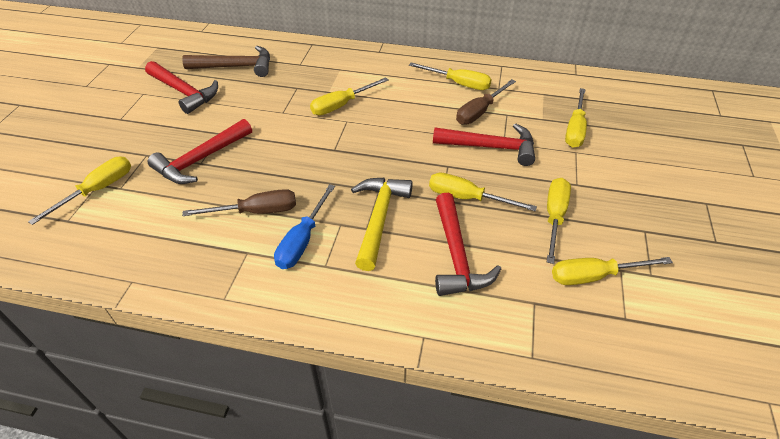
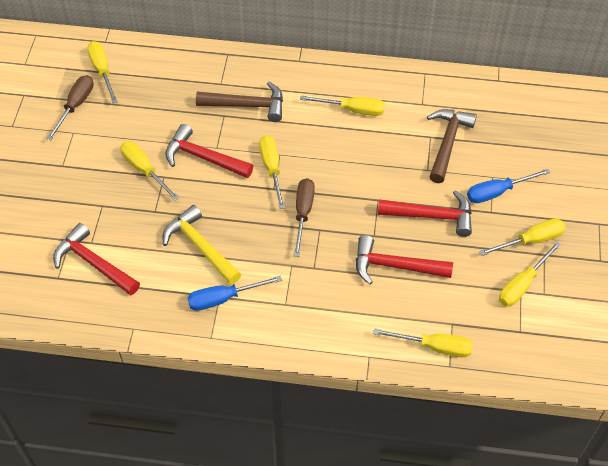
blue screwdriver: 1 -> 2
brown hammer: 1 -> 2

